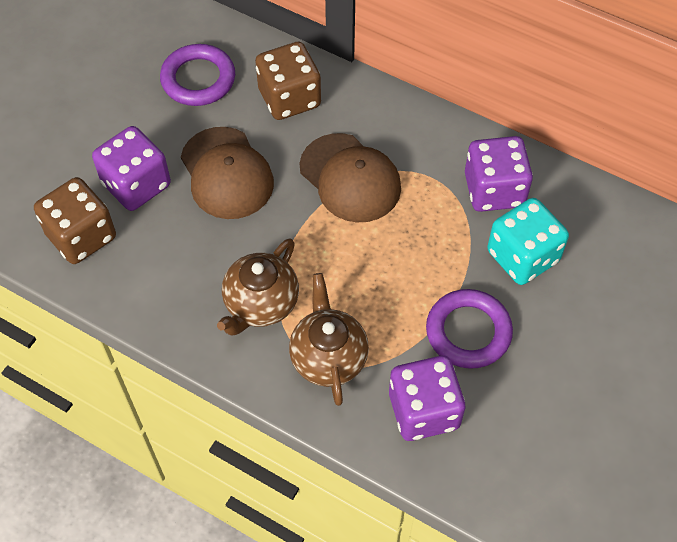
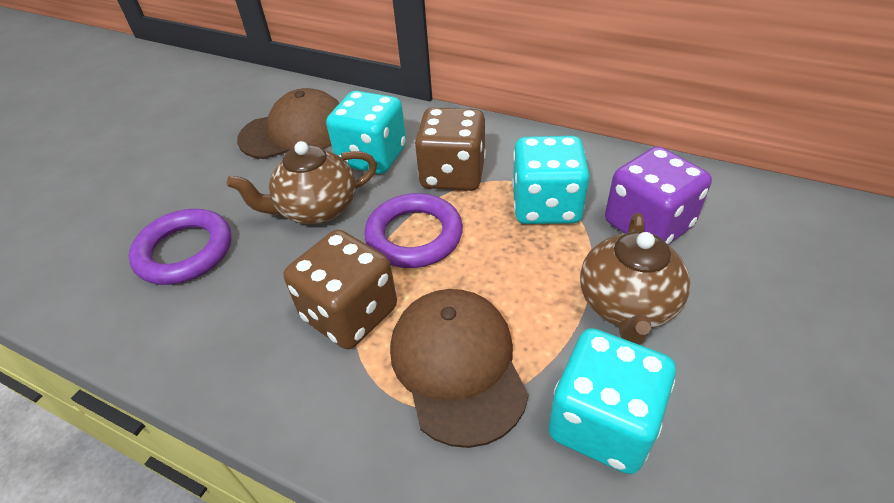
purple dice: 3 -> 1
turquoise dice: 1 -> 3

